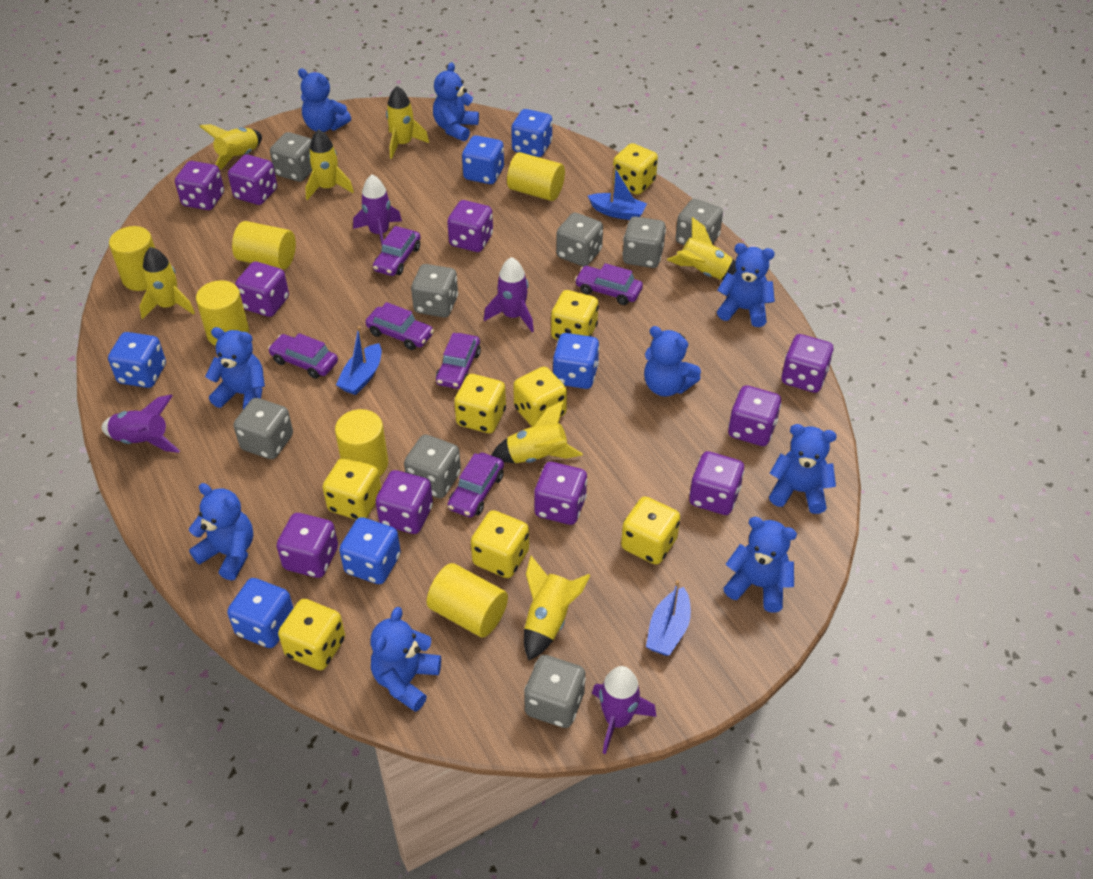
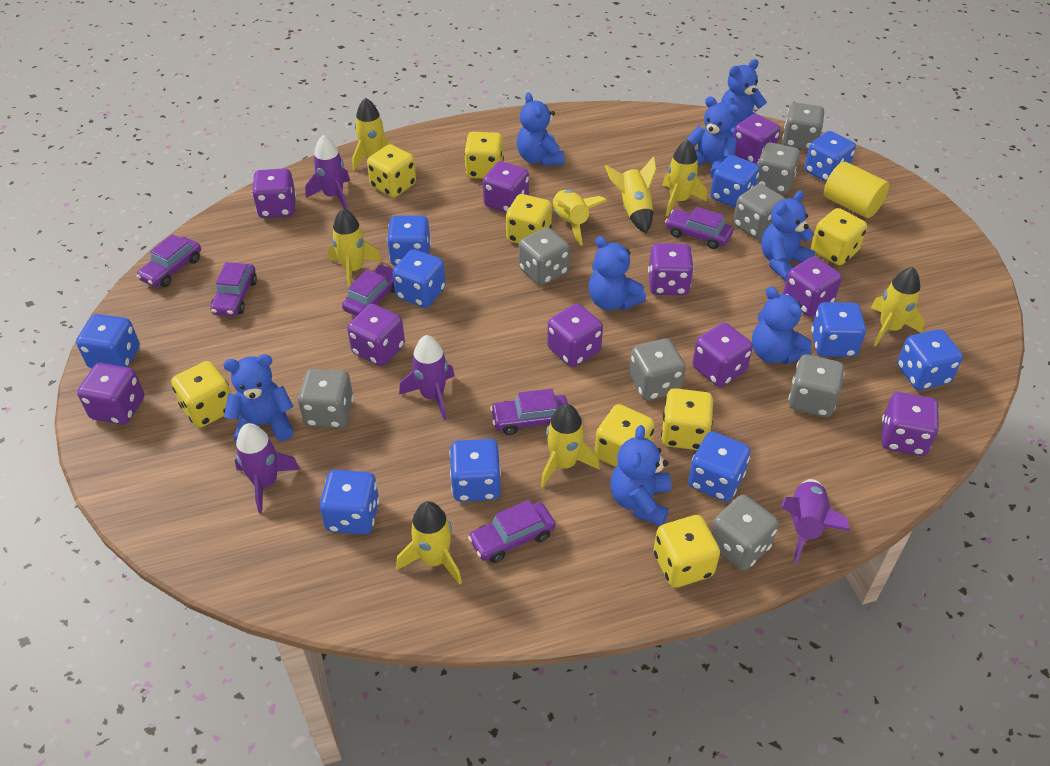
blue boat: 3 -> 0
blue dice: 6 -> 10
blue teddy bear: 9 -> 8
yellow cylinder: 6 -> 1
yellow rocket: 7 -> 8

